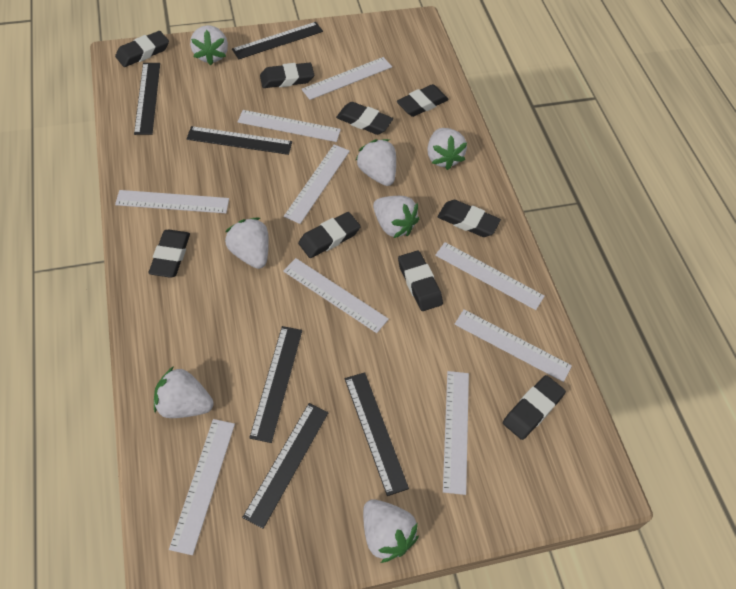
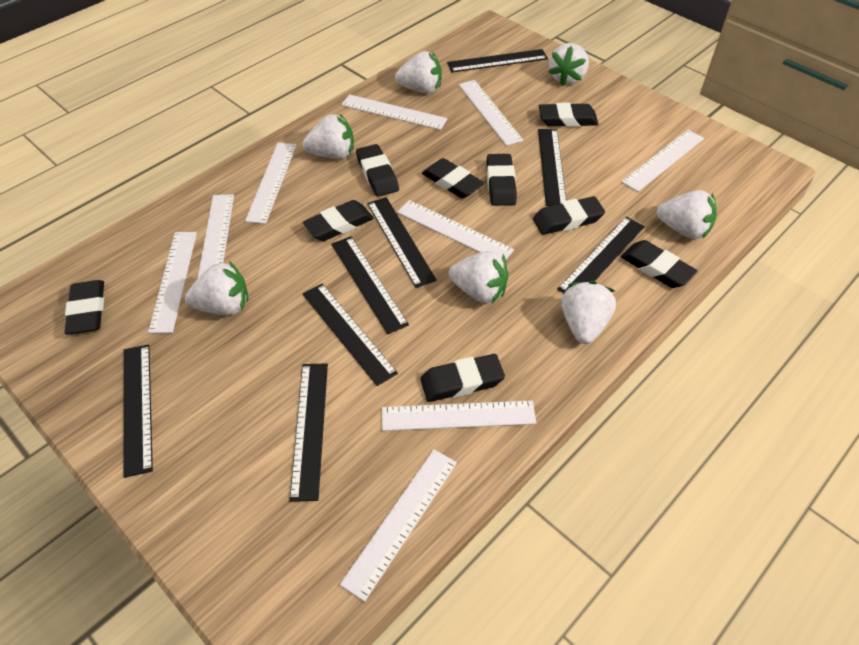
black ruler: 6 -> 8

